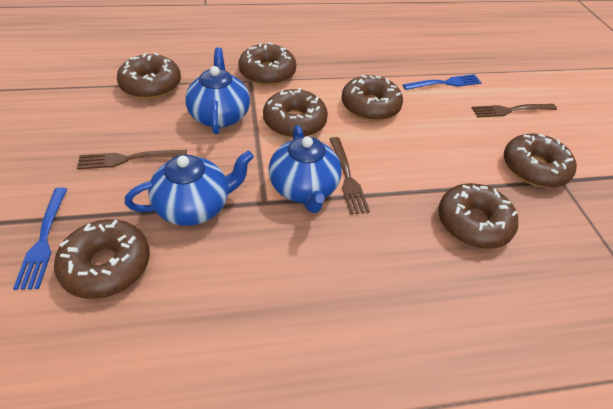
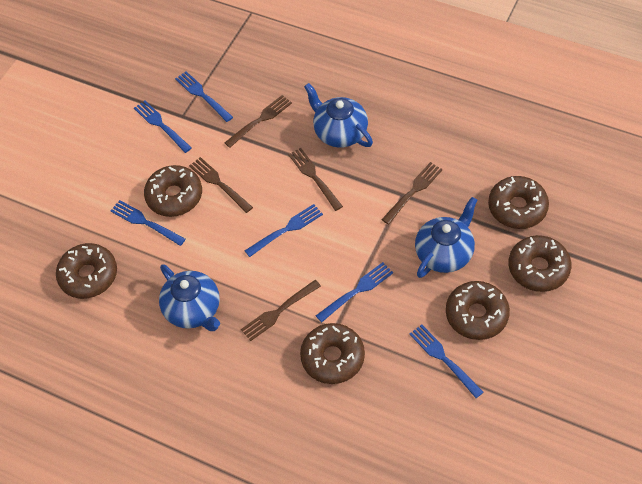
blue fork: 2 -> 6
brown donut: 7 -> 6
brown fork: 3 -> 5

